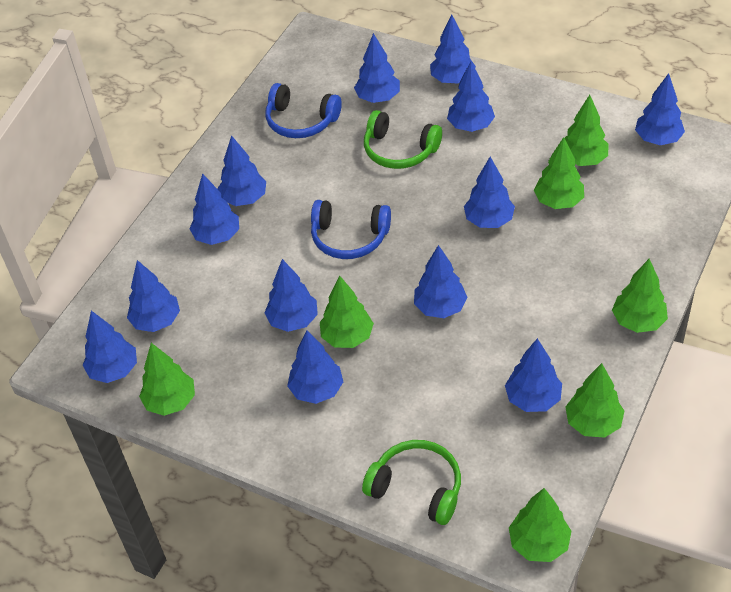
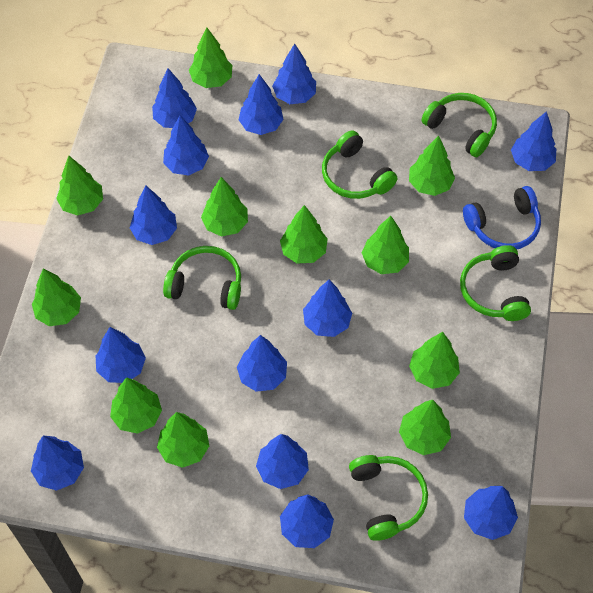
blue headphones: 2 -> 1
green headphones: 2 -> 5
green tree: 7 -> 11

